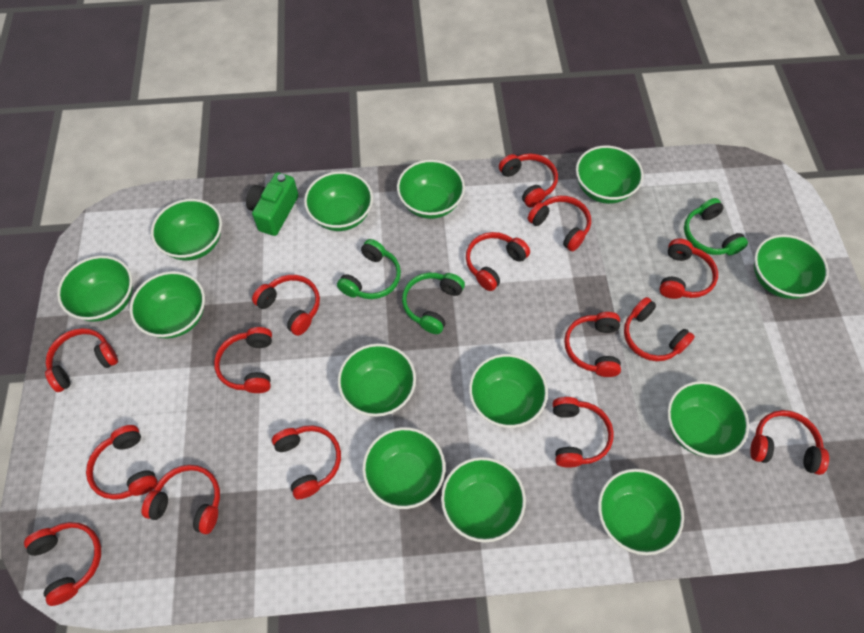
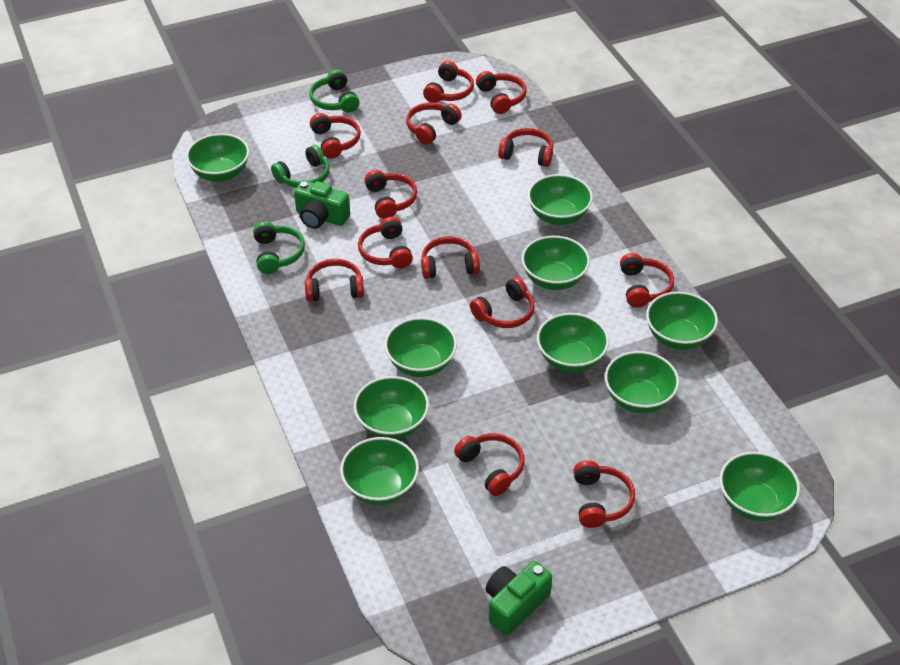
green bowl: 13 -> 10
green camera: 1 -> 2
red headphones: 15 -> 13

